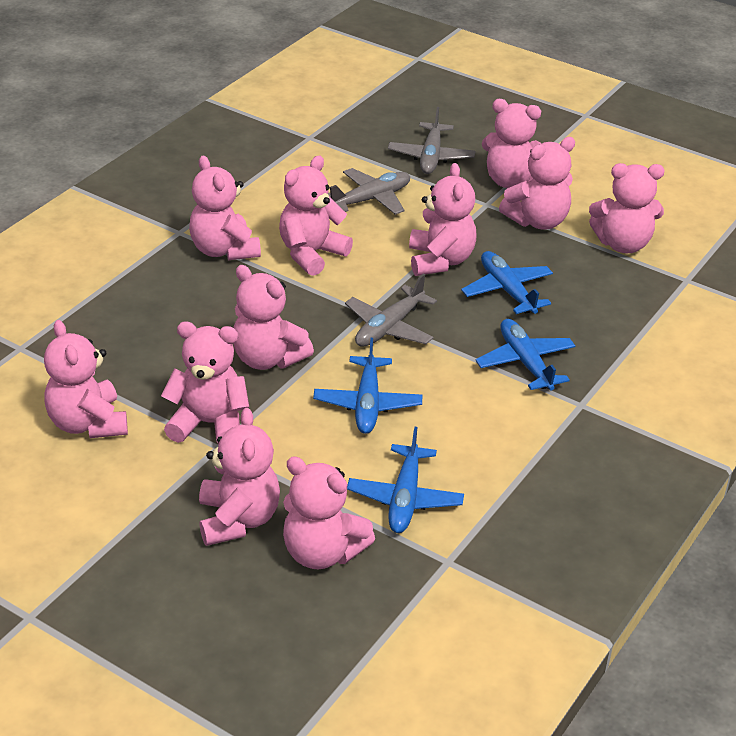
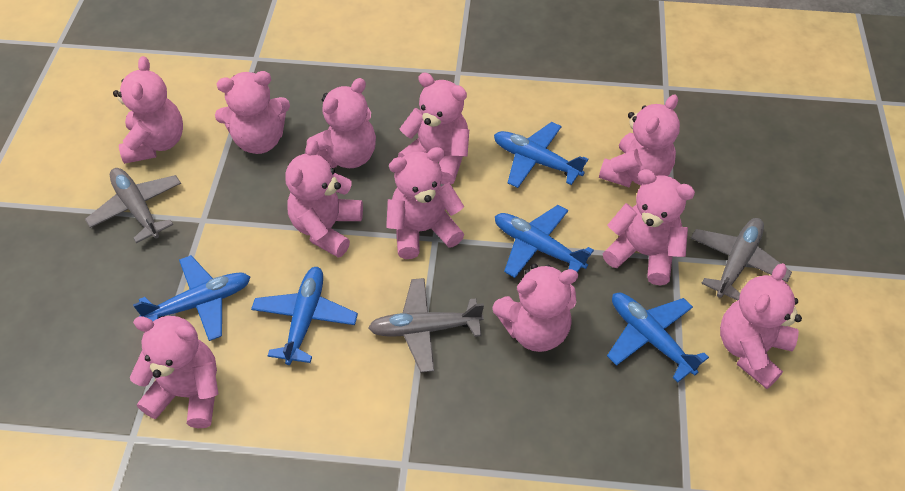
blue plane: 4 -> 5

